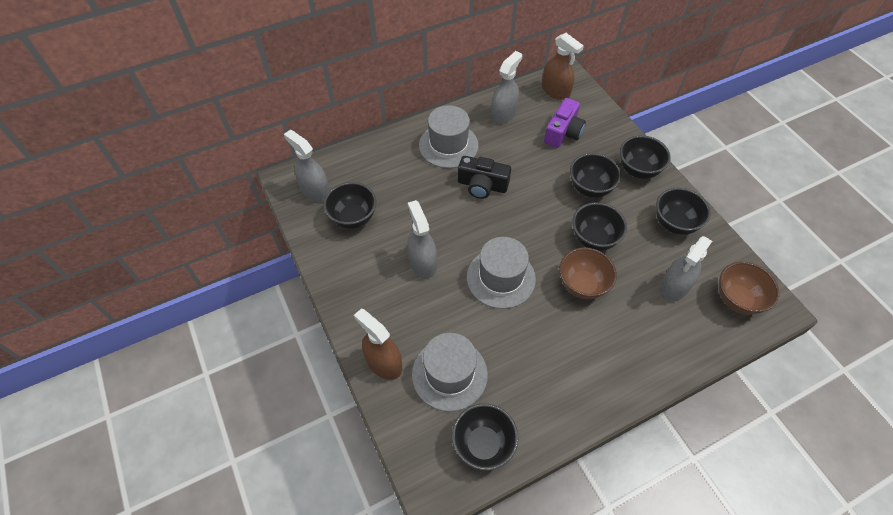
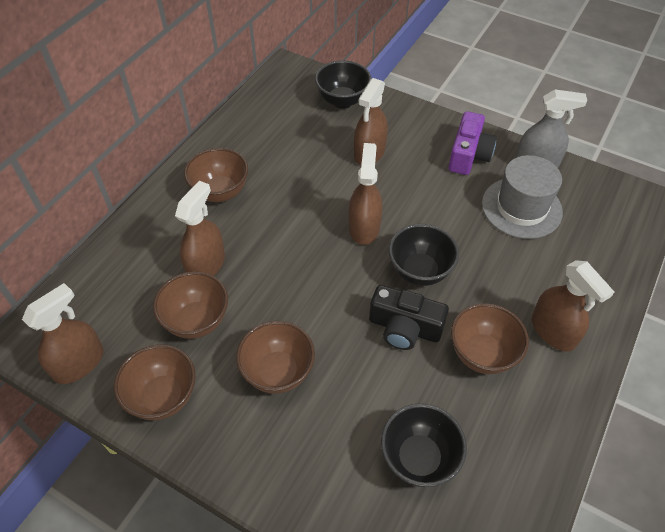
black bowl: 6 -> 3
brown bowl: 2 -> 5
brown spray bottle: 2 -> 5
grey hat: 3 -> 1
grey spray bottle: 4 -> 1

